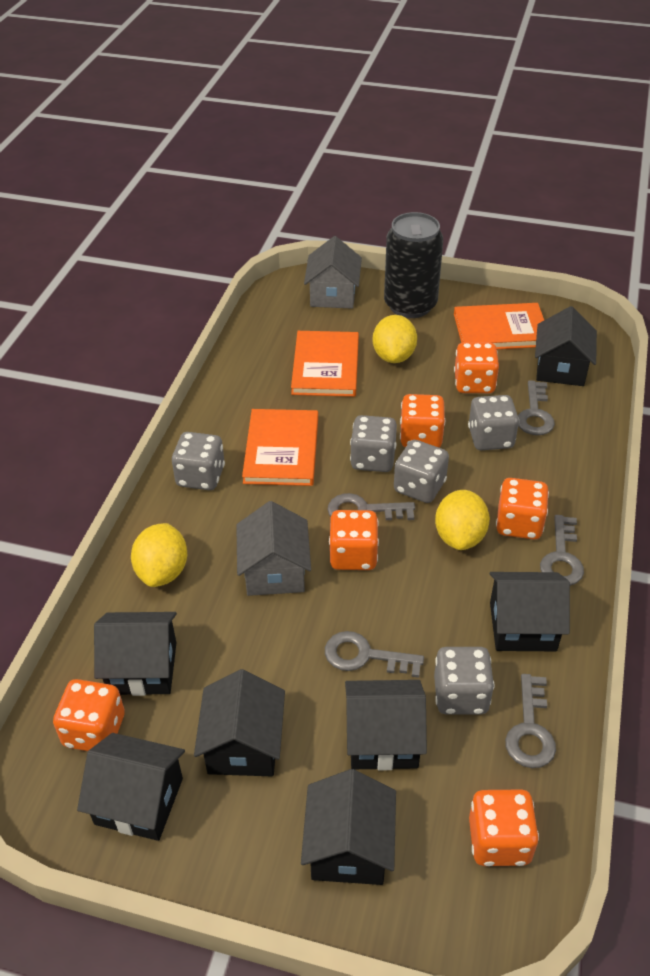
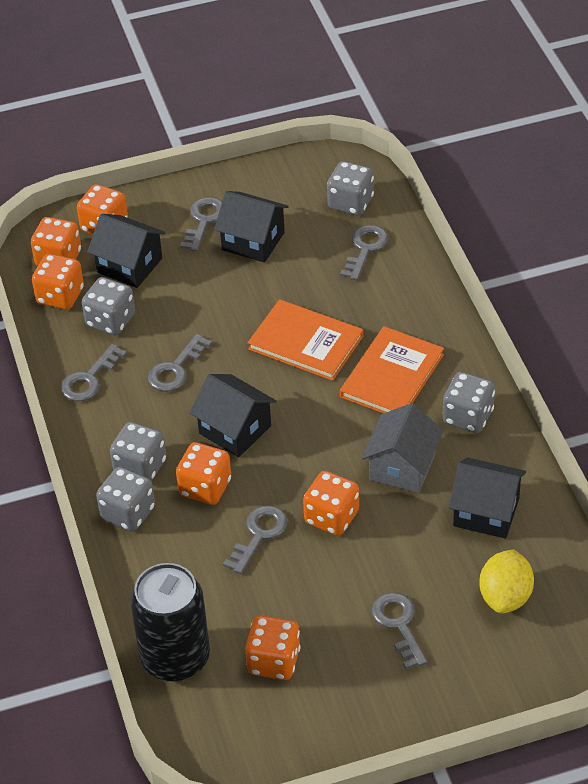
black house: 7 -> 4
grey house: 2 -> 1
grey key: 5 -> 6
orange book: 3 -> 2
yellow lemon: 3 -> 1

